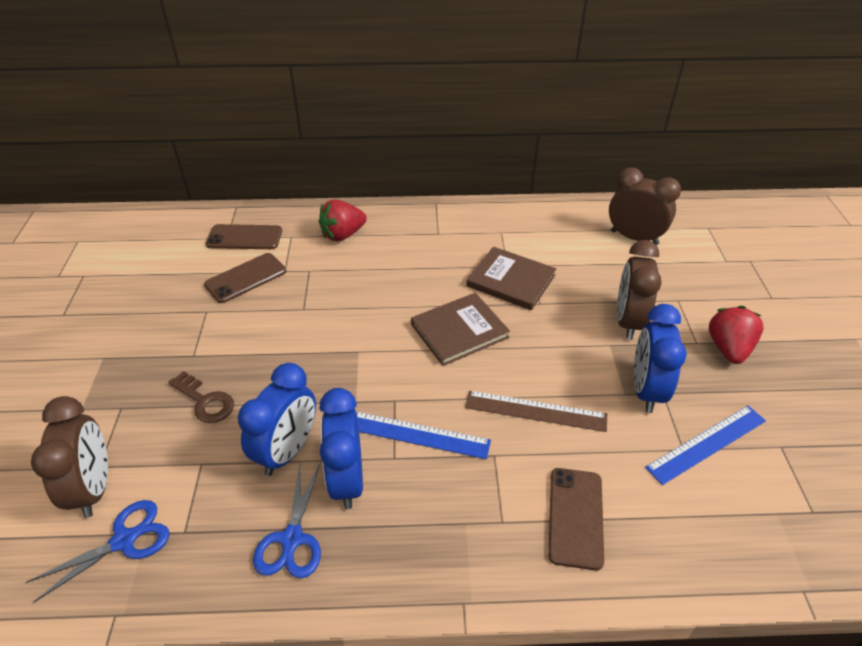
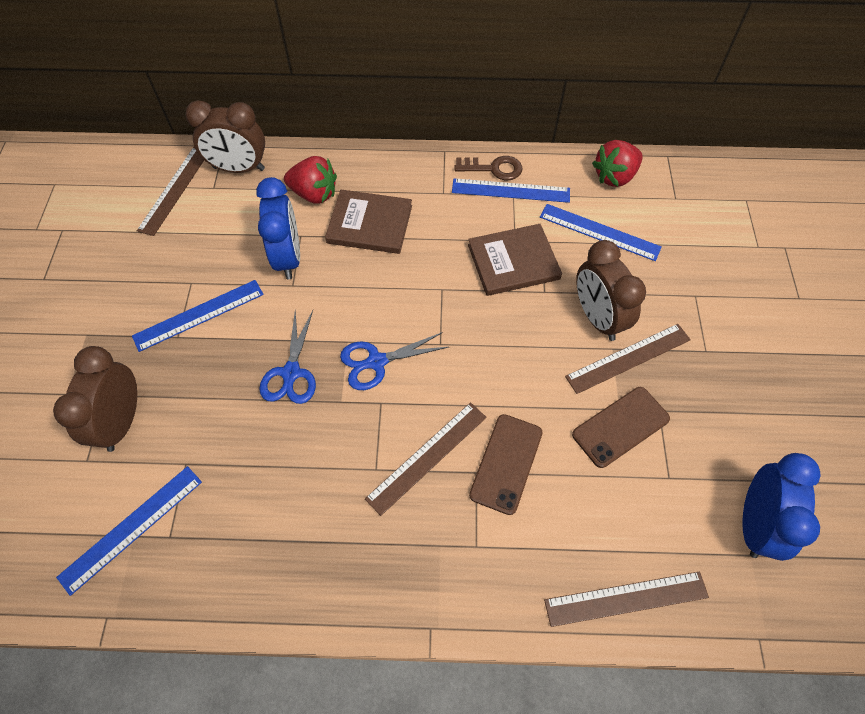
blue clock: 3 -> 2
blue ruler: 2 -> 4
brown phone: 3 -> 2
brown ruler: 1 -> 4

